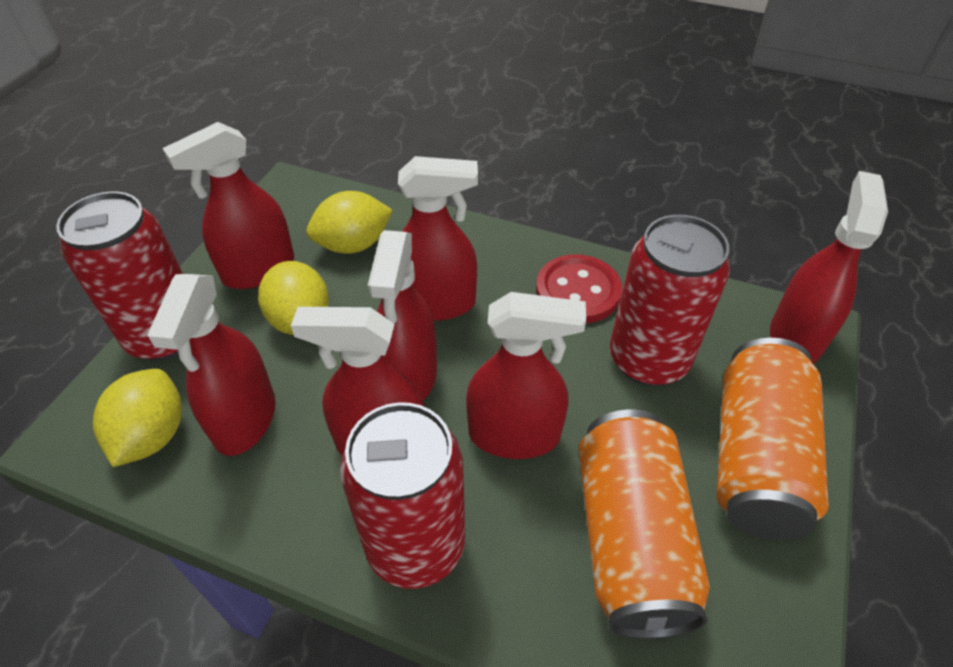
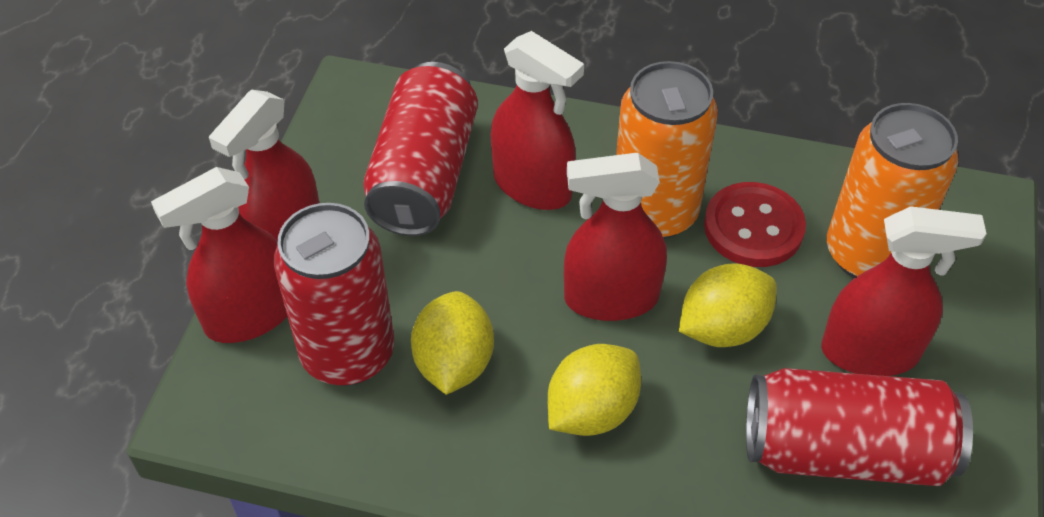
red spray bottle: 7 -> 5

